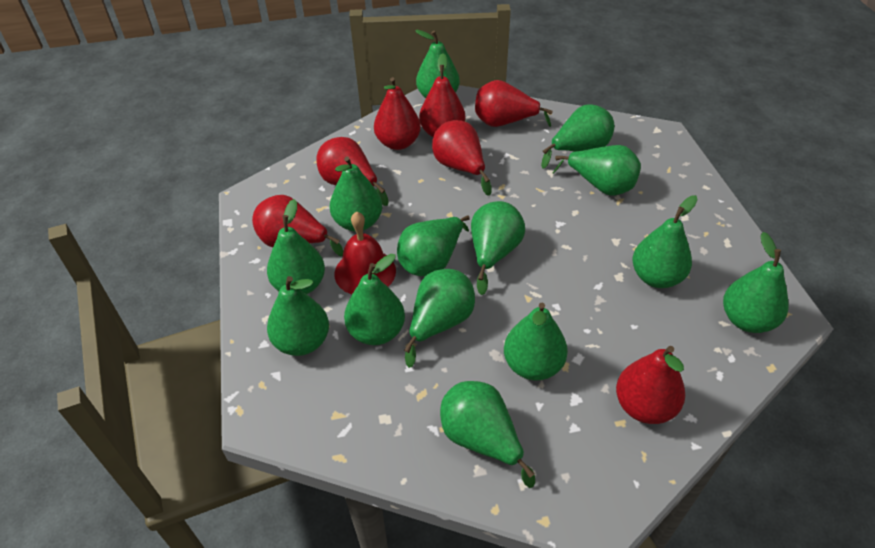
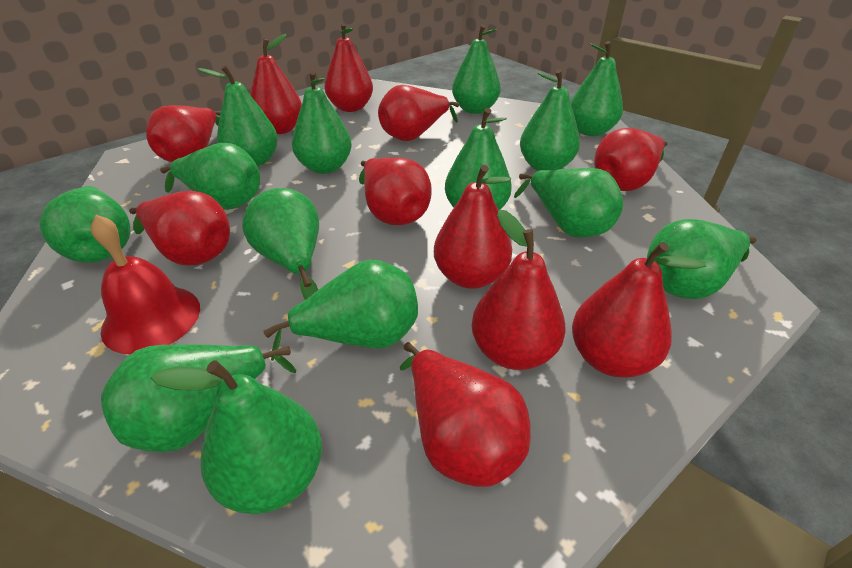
red pear: 7 -> 11

